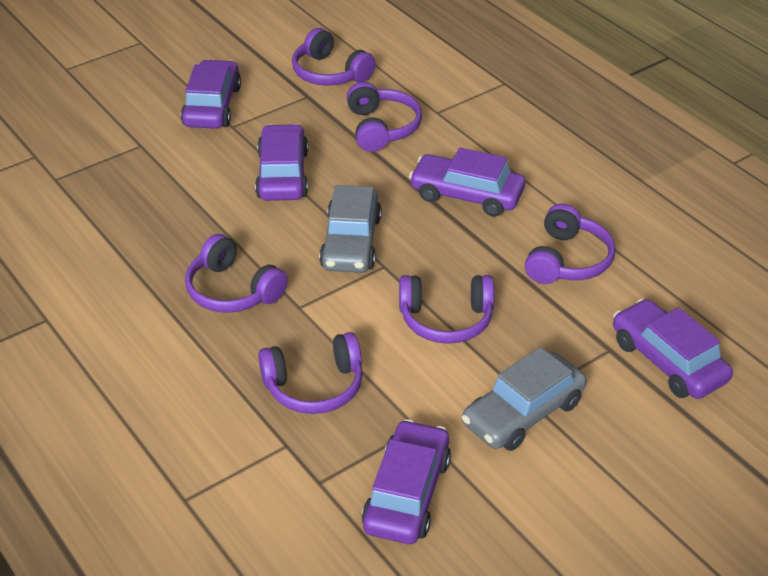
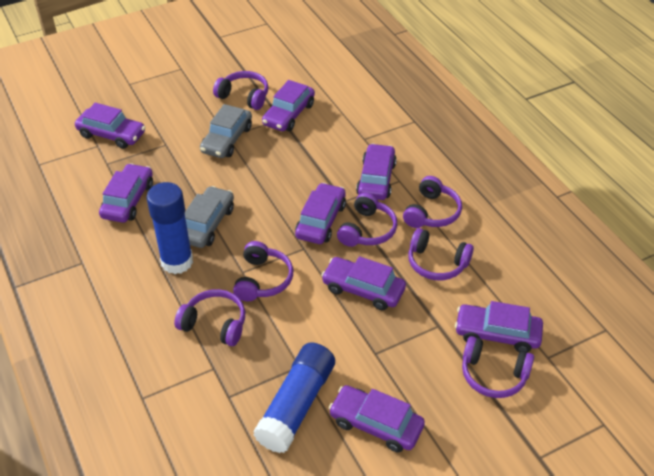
blue glue stick: 0 -> 2
purple car: 5 -> 8
purple headphones: 6 -> 7

